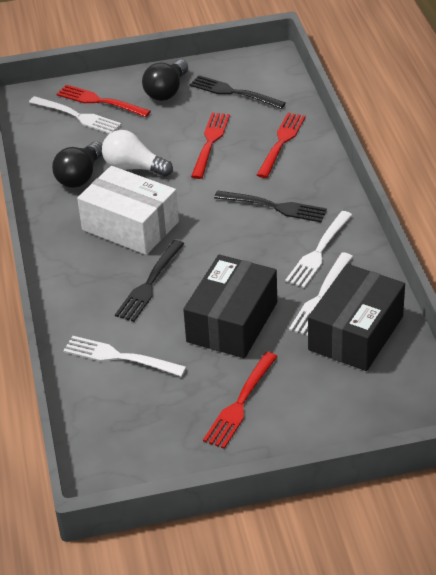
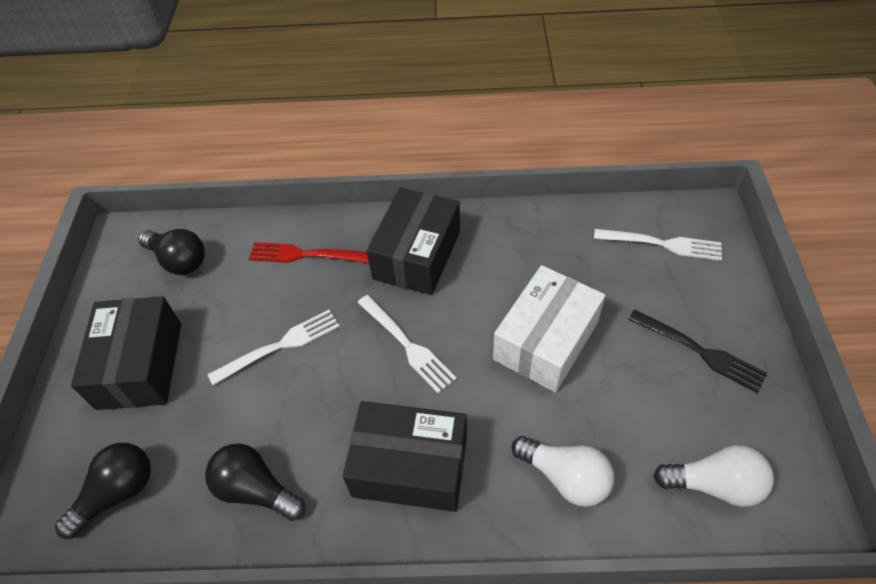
black box: 2 -> 3
black fork: 3 -> 1
black light bulb: 2 -> 3
red fork: 4 -> 1
white fork: 4 -> 3
white light bulb: 1 -> 2

